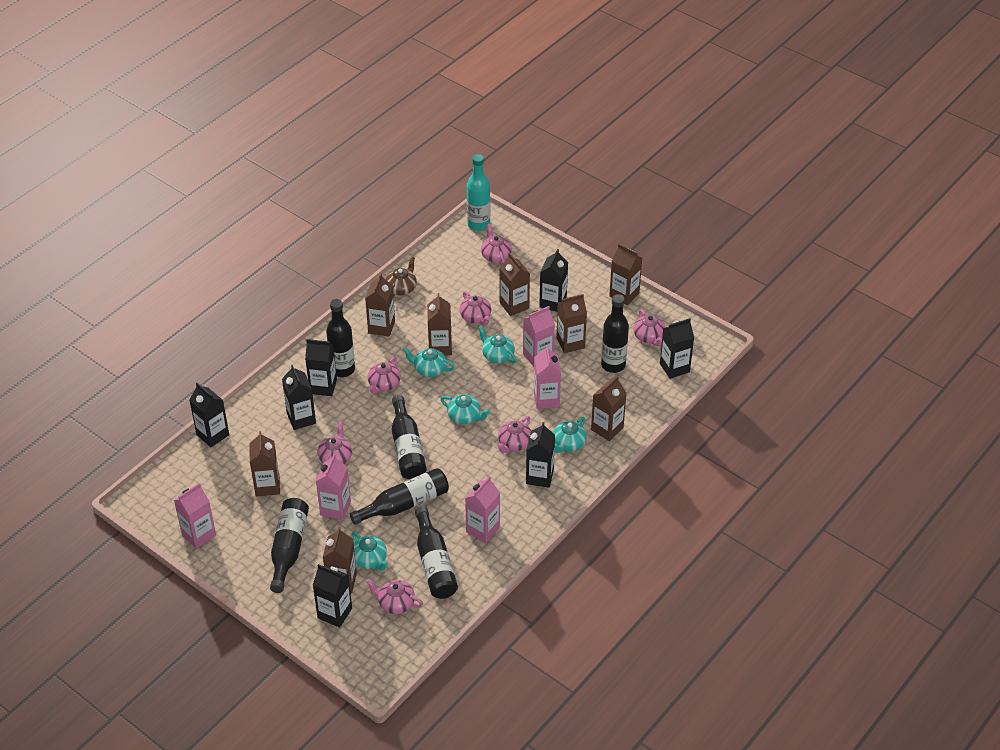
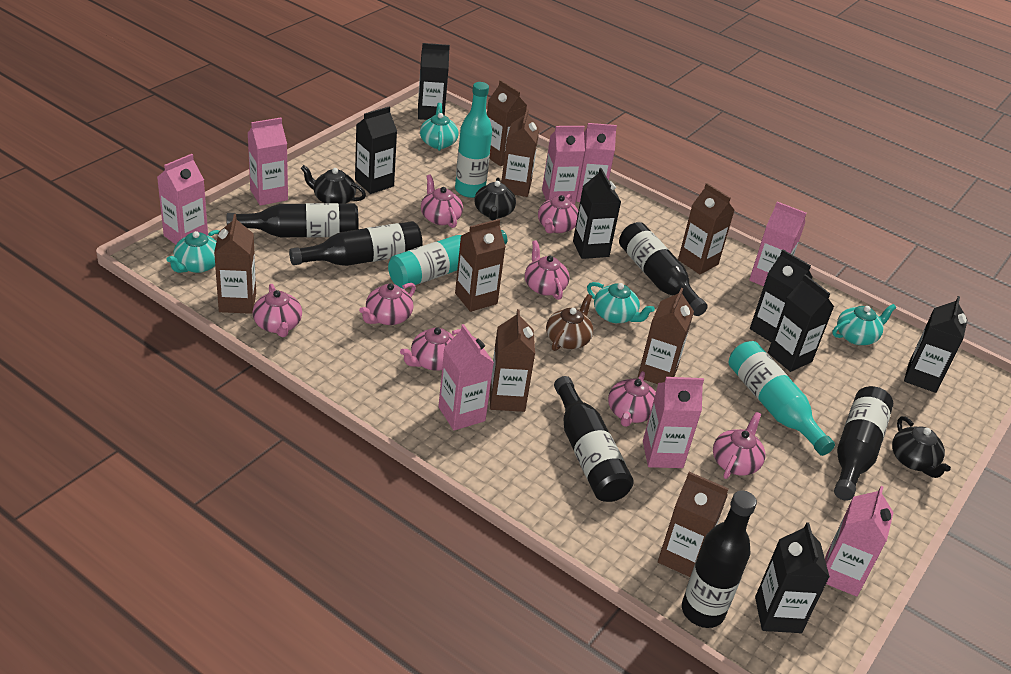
black teapot: 0 -> 3
pink carton: 5 -> 8
pink teapot: 7 -> 8
turquoise bottle: 1 -> 3
turquoise teapot: 5 -> 4

